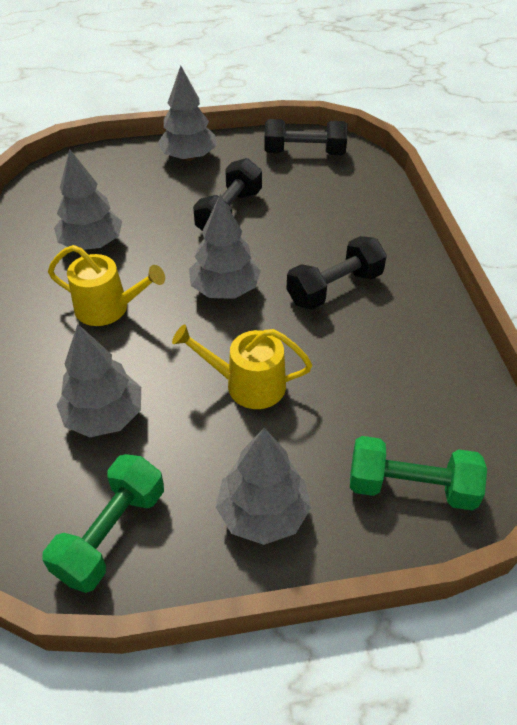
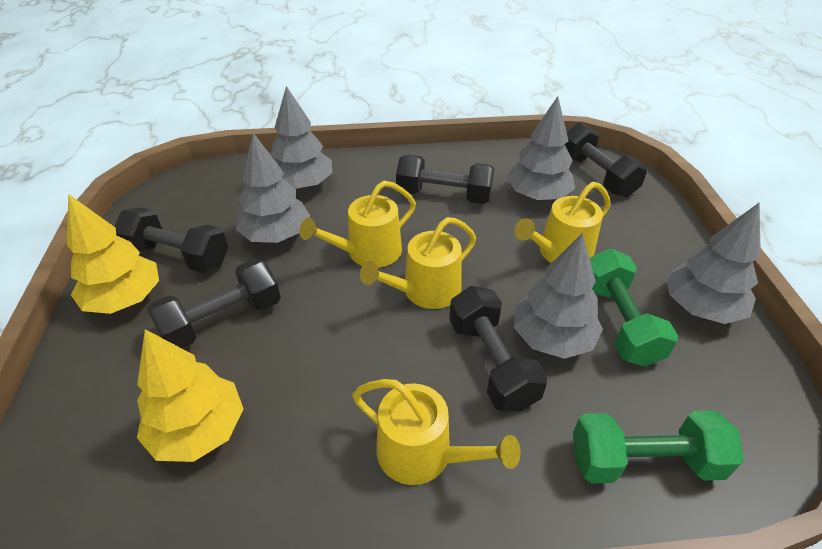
black dumbbell: 3 -> 5
yellow tree: 0 -> 2
yellow watering can: 2 -> 4

